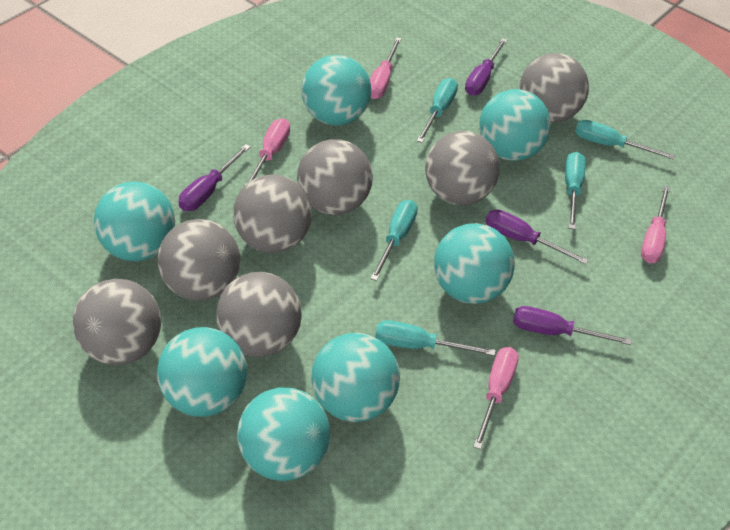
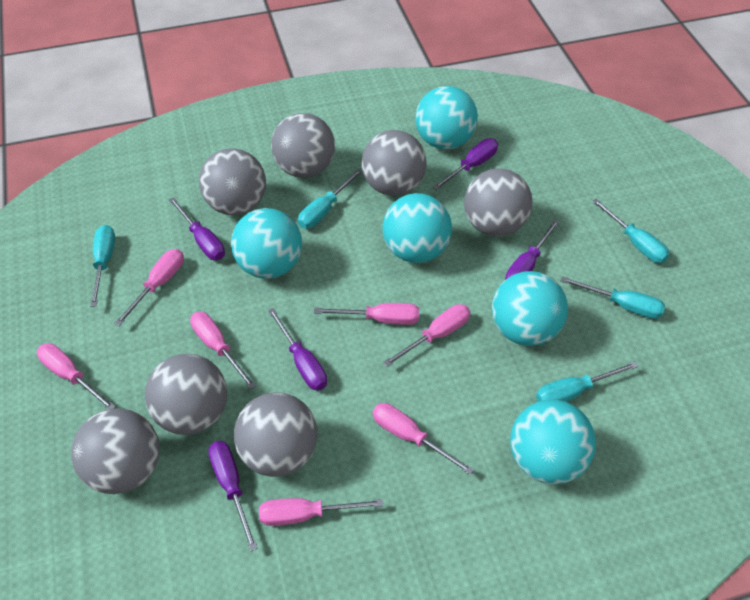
pink screwdriver: 4 -> 7
purple screwdriver: 4 -> 5
turquoise ball: 7 -> 5

